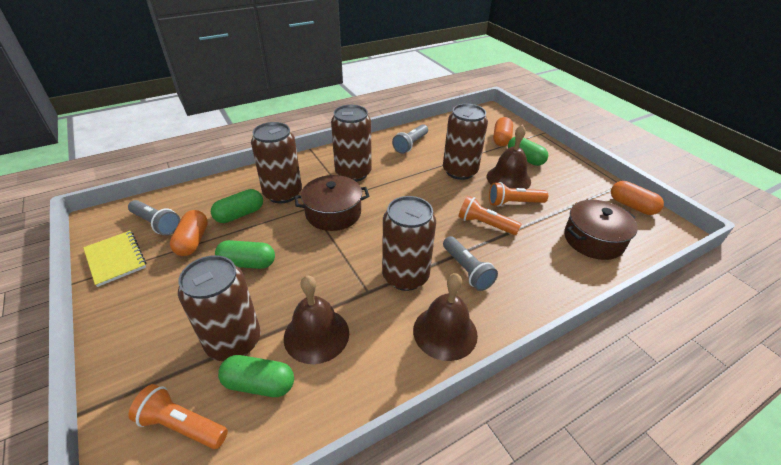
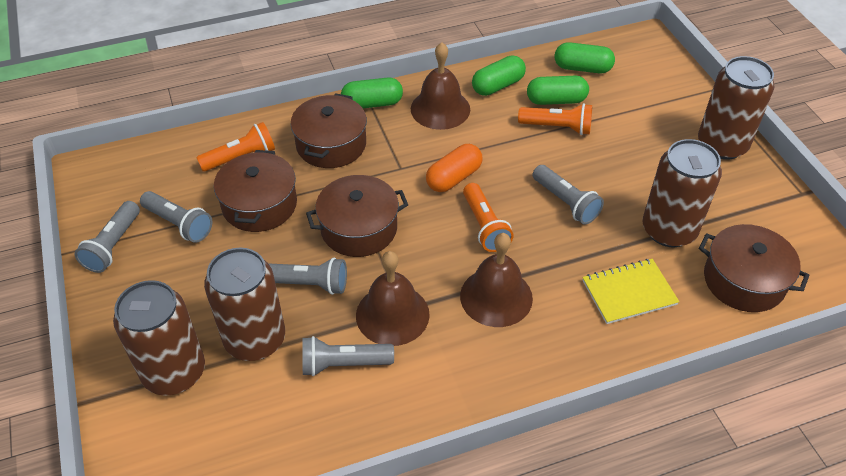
brown can: 5 -> 4
brown pot: 2 -> 4
grey flashlight: 3 -> 5
orange capsule: 3 -> 1

